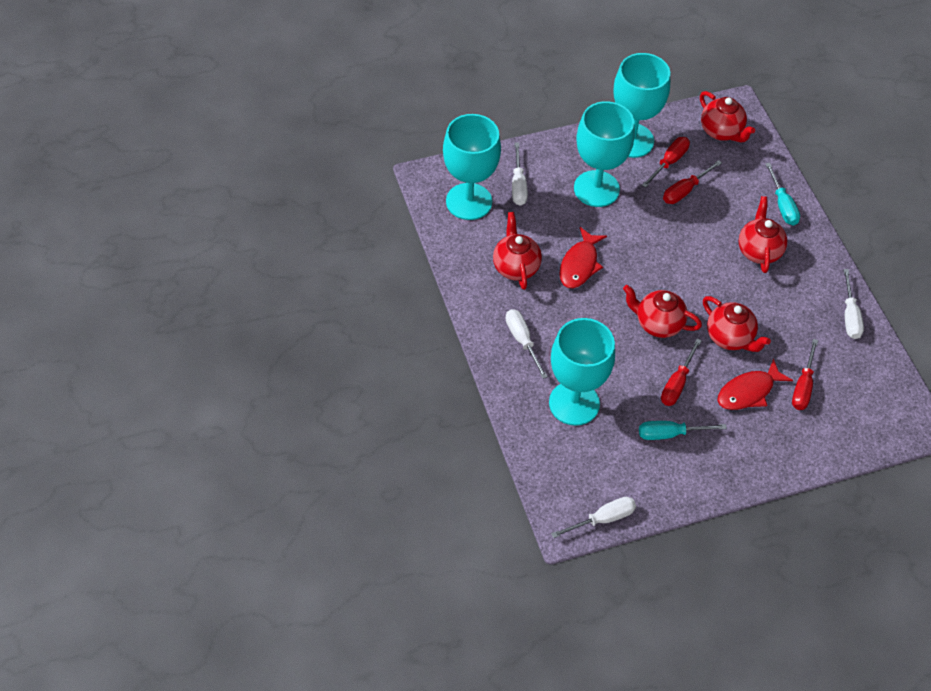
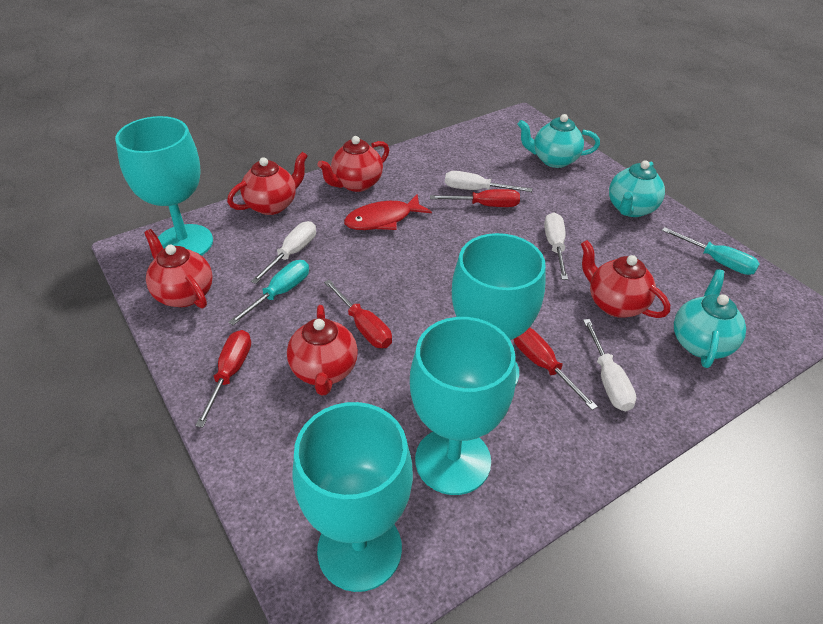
red fish: 2 -> 1
turquoise teapot: 0 -> 3

